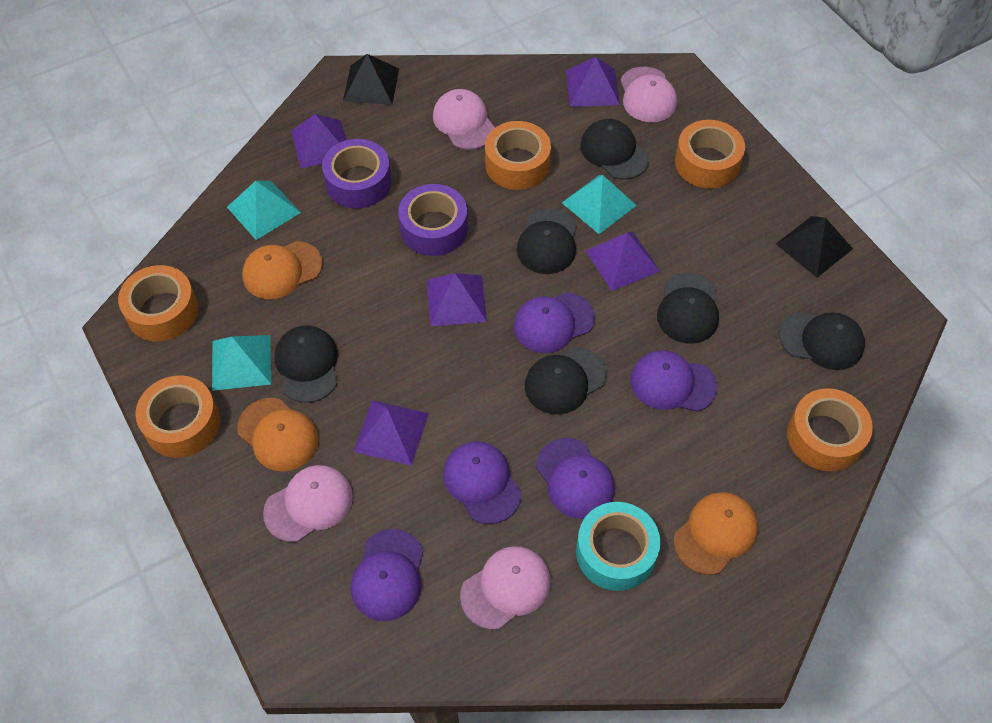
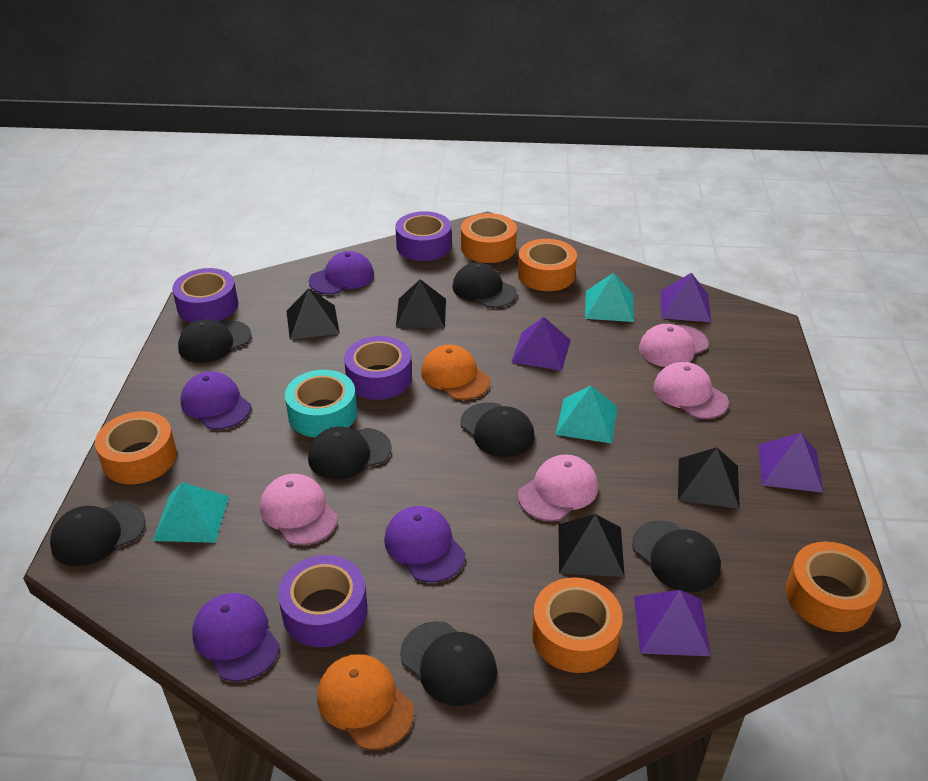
black cap: 6 -> 7
black pyramid: 2 -> 4
orange cap: 3 -> 2
purple cap: 5 -> 4
purple pyramid: 5 -> 4
purple tape: 2 -> 4

